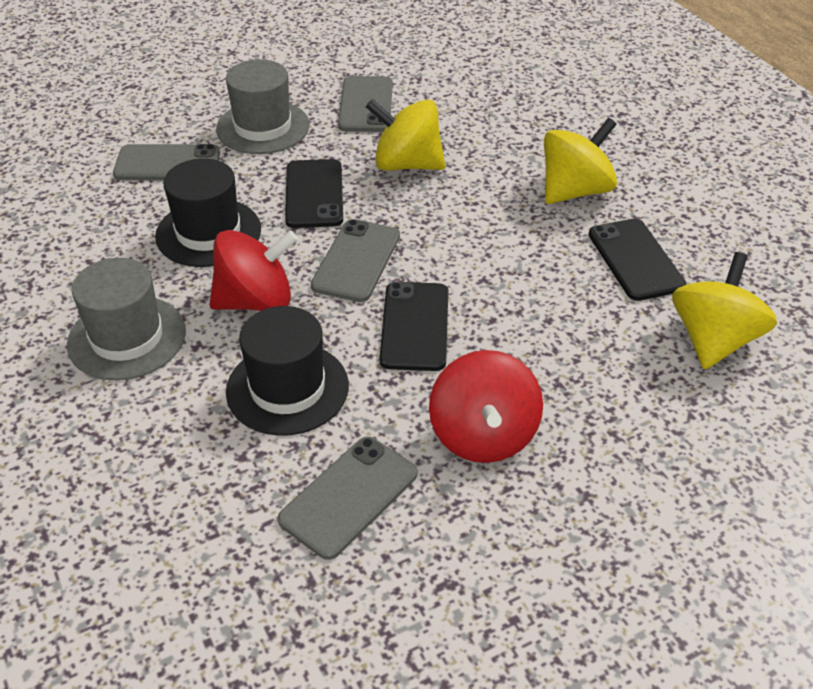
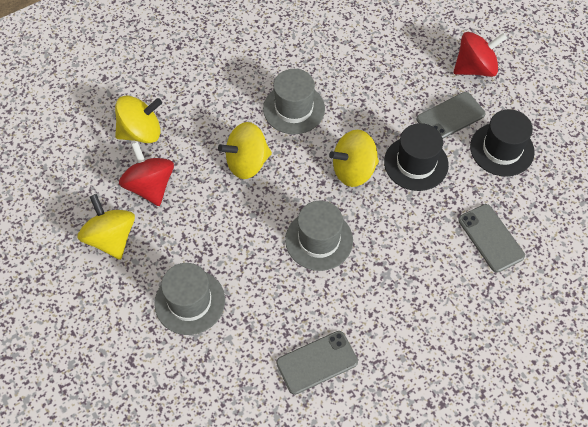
black phone: 3 -> 0
grey hat: 2 -> 3
grey phone: 4 -> 3
yellow spinning top: 3 -> 4

